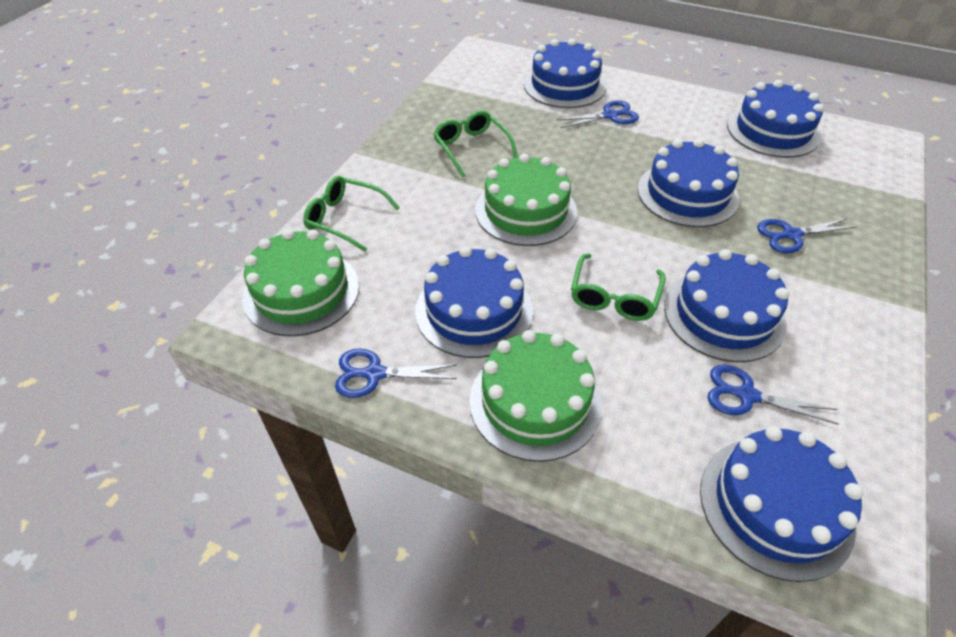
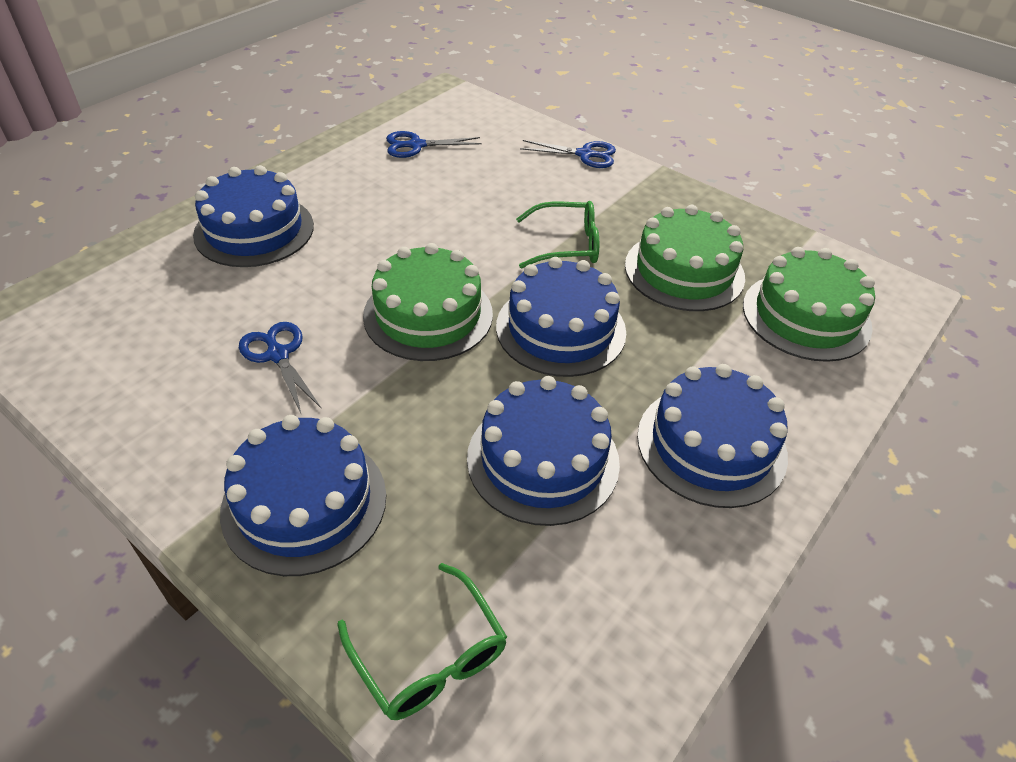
blue cake: 6 -> 5
blue scissors: 4 -> 3
green glasses: 3 -> 2

